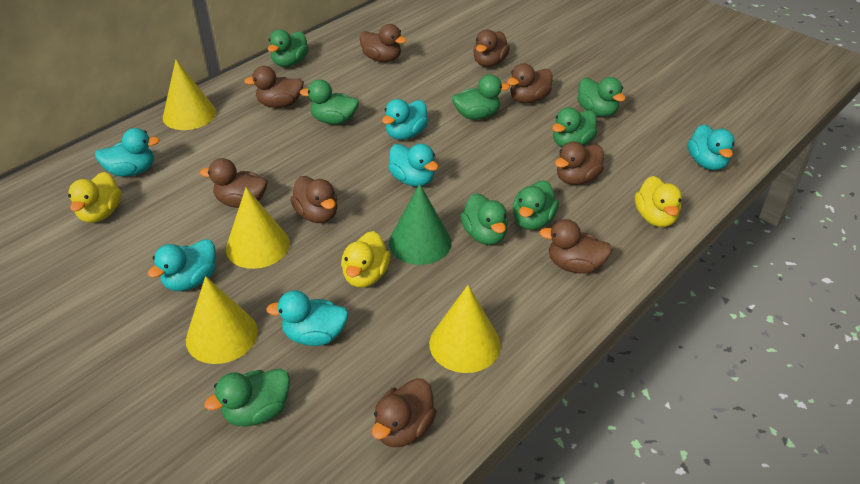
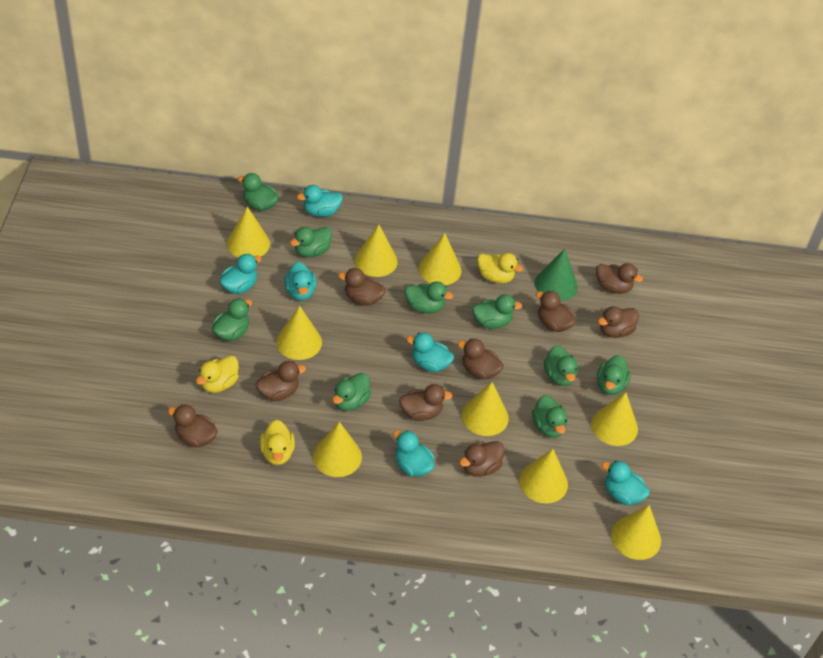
green duck: 8 -> 9
yellow cone: 4 -> 9

